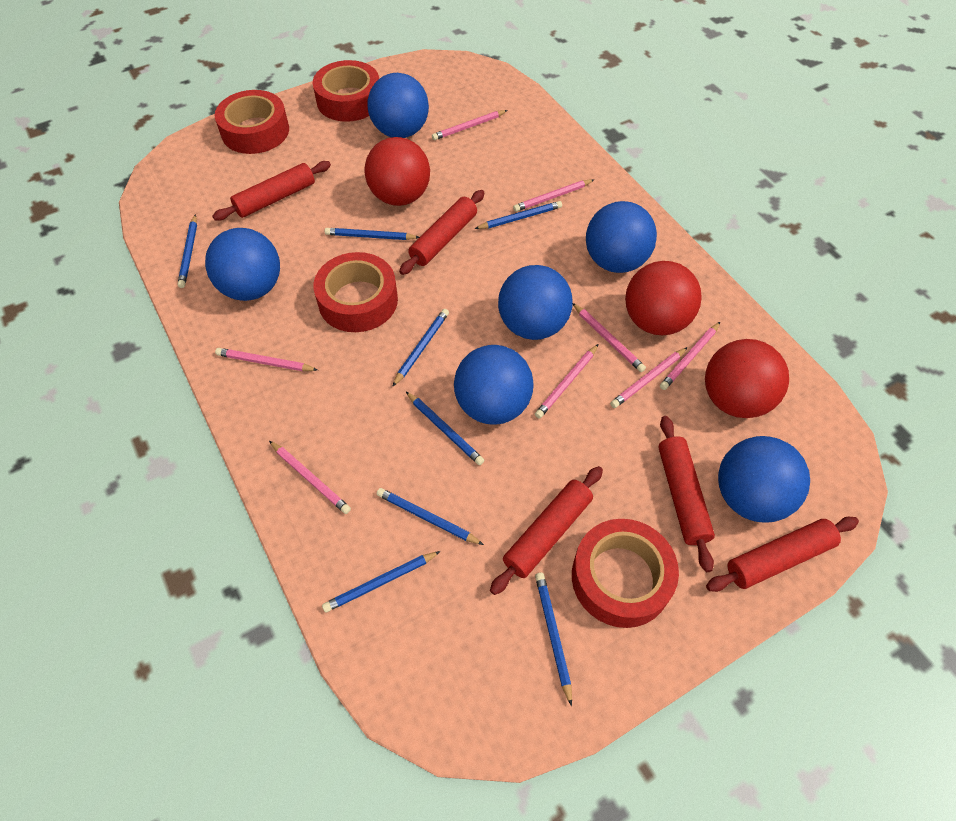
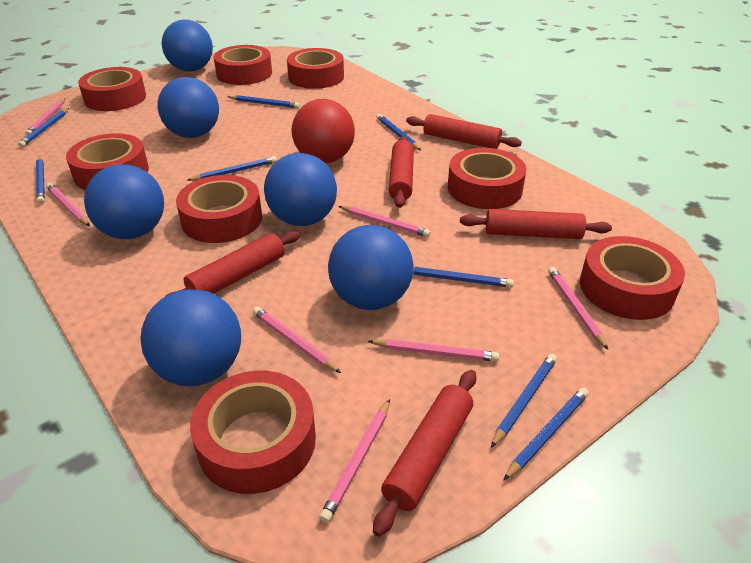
pink pencil: 8 -> 7
red ball: 3 -> 1
red tape: 4 -> 8

